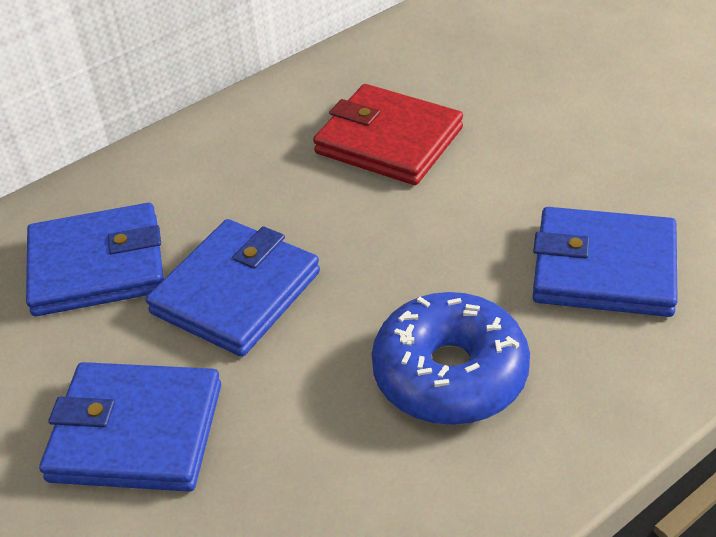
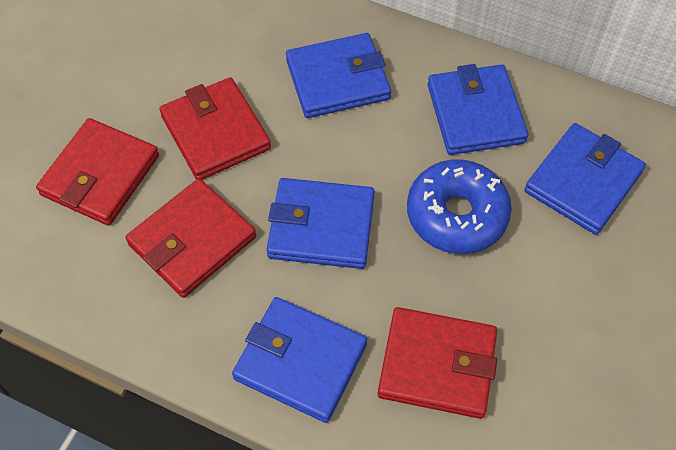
blue wallet: 4 -> 5
red wallet: 1 -> 4

